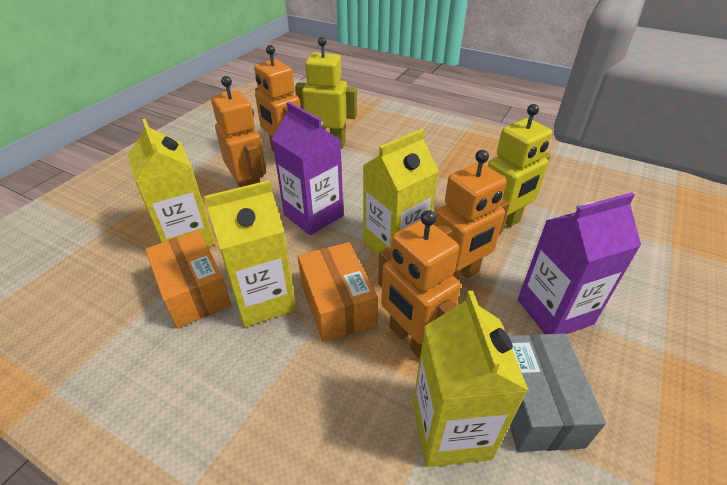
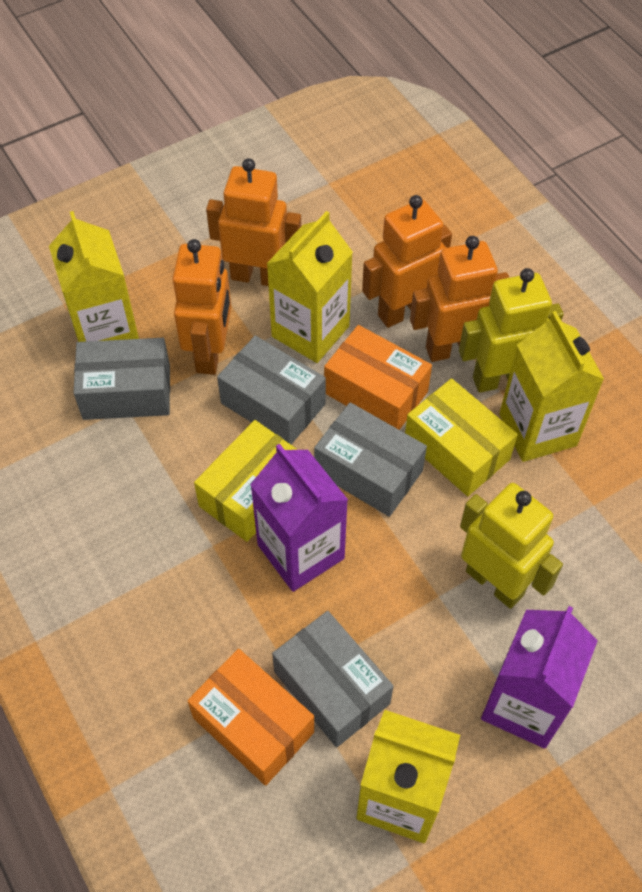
grey box: 1 -> 4
yellow box: 0 -> 2

